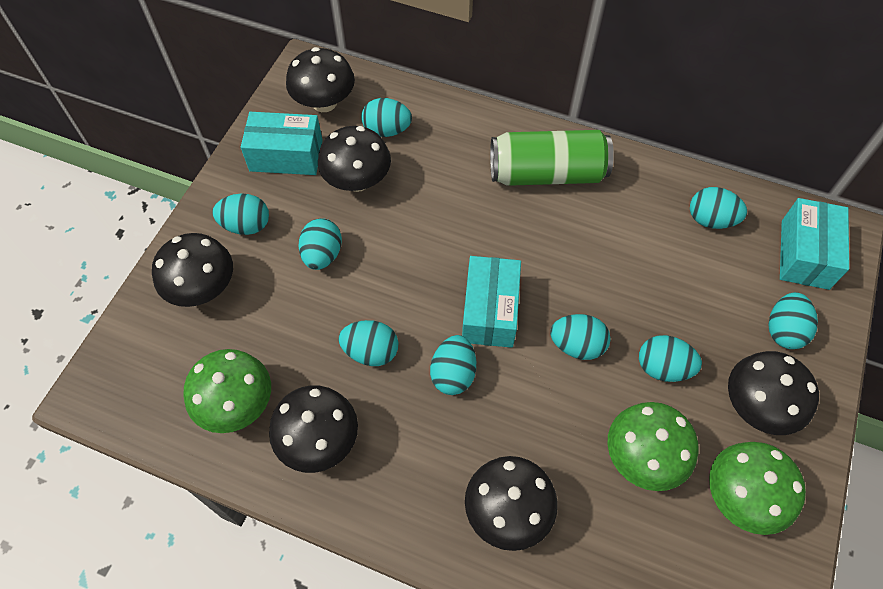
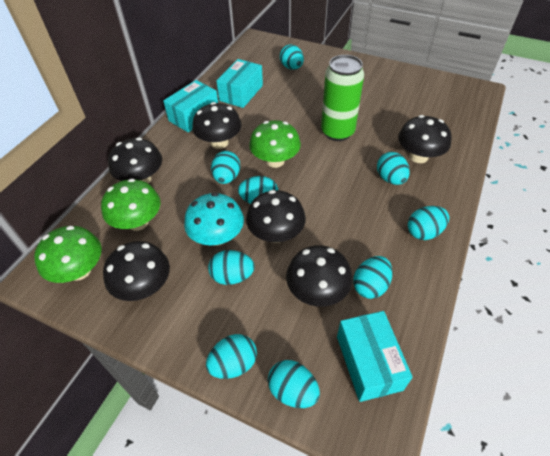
turquoise mushroom: 0 -> 1

